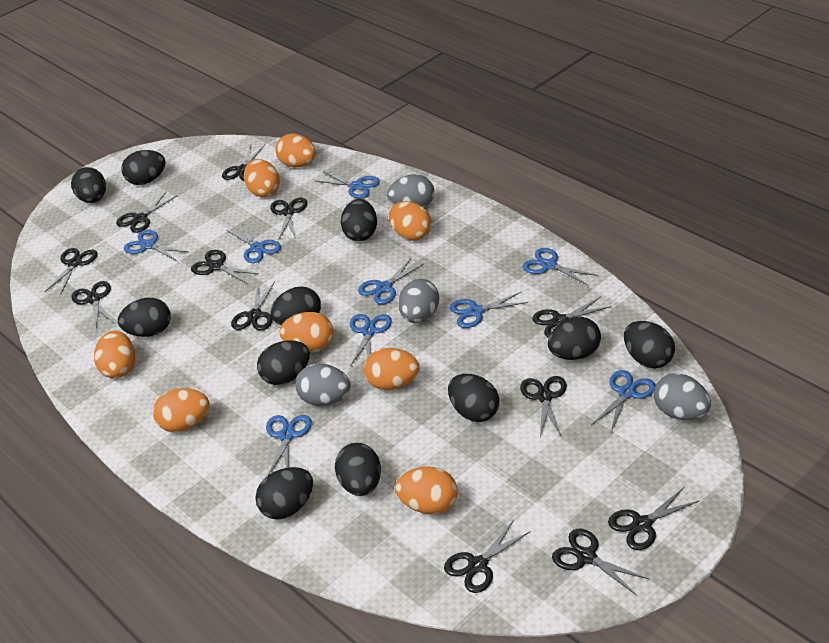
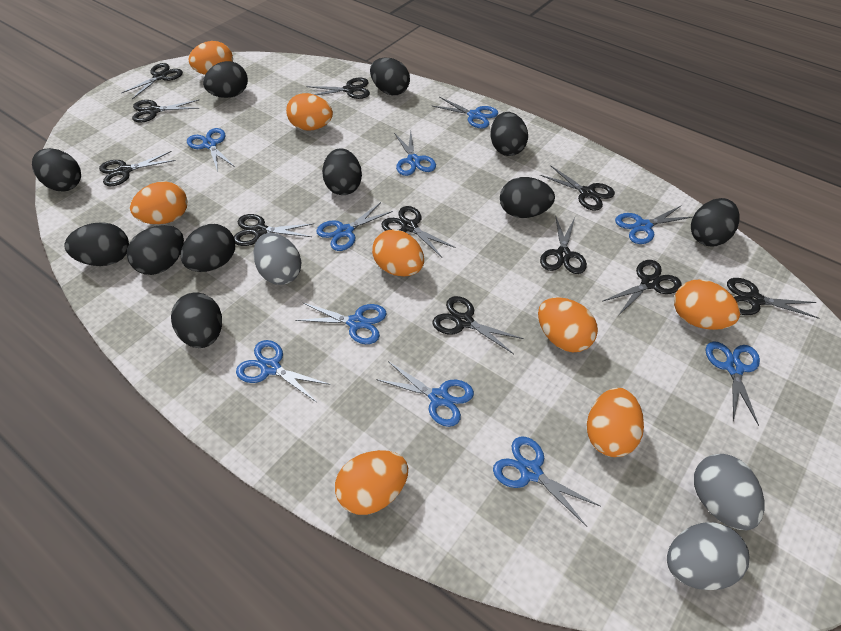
black scissors: 12 -> 11
blue scissors: 9 -> 10
grey egg: 4 -> 3

